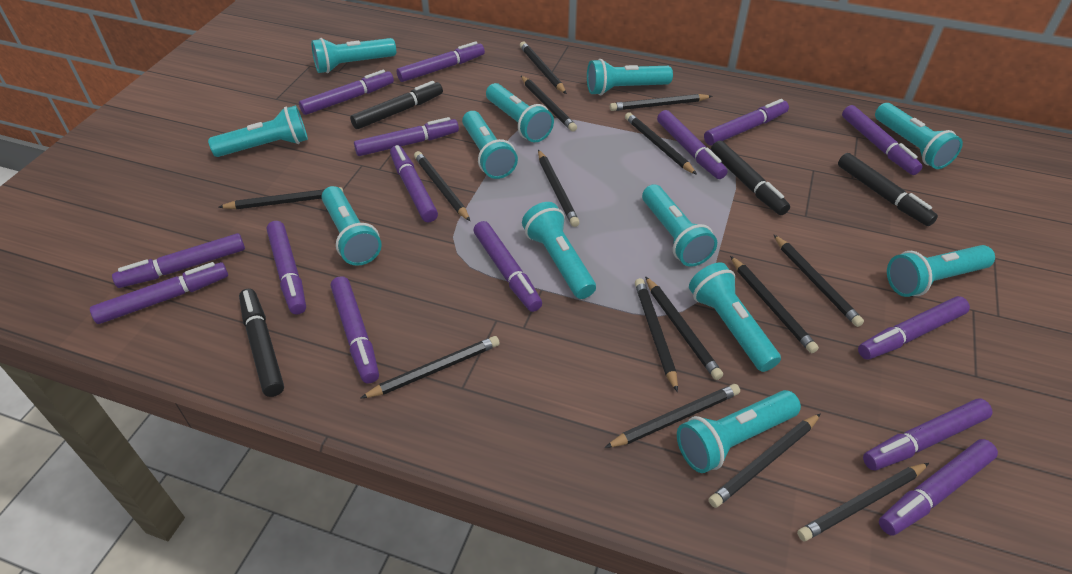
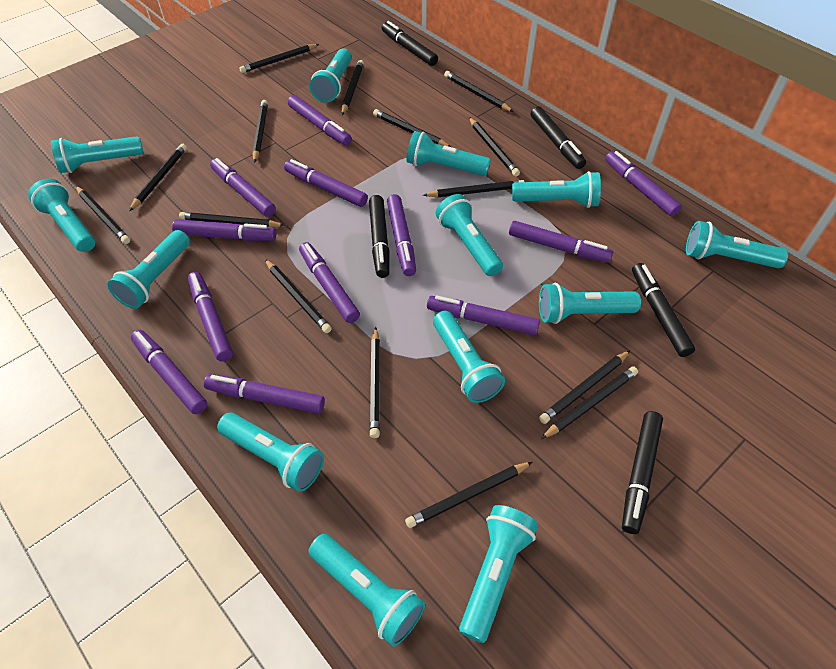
black marker: 4 -> 5
purple marker: 15 -> 12
turquoise flashlight: 12 -> 13

